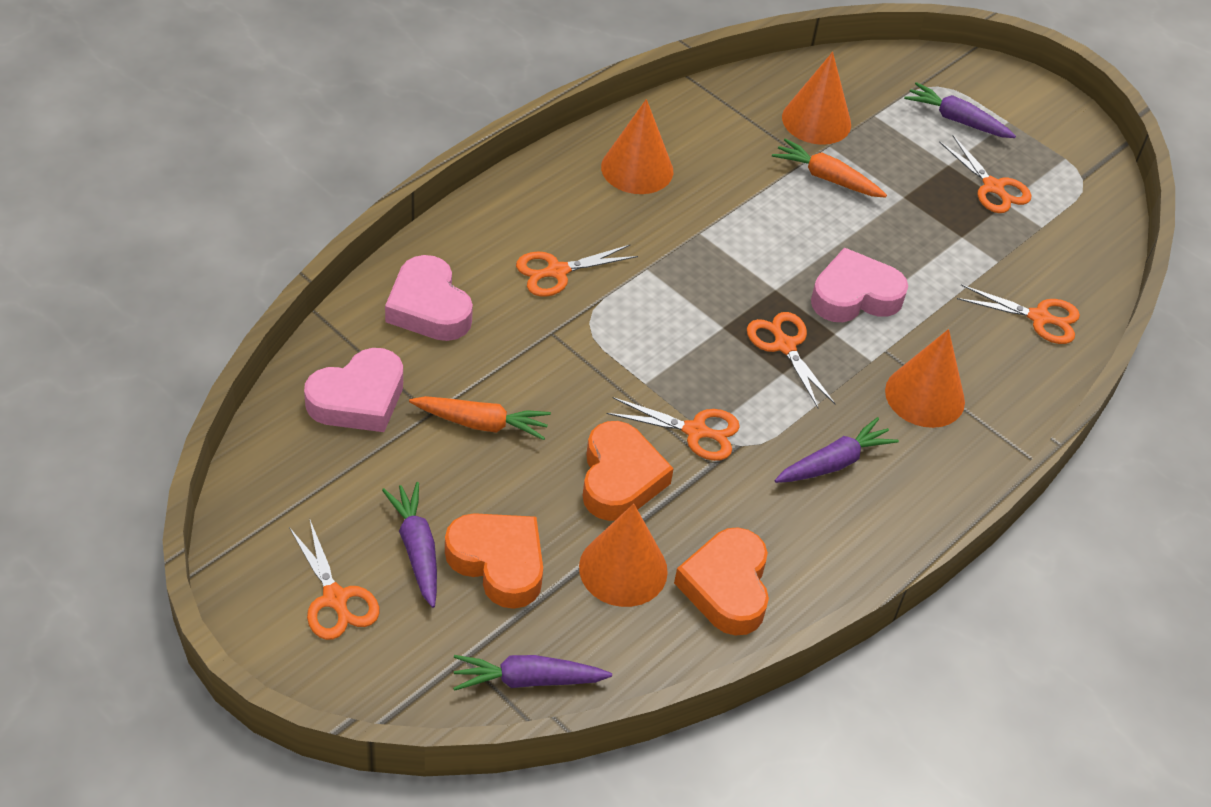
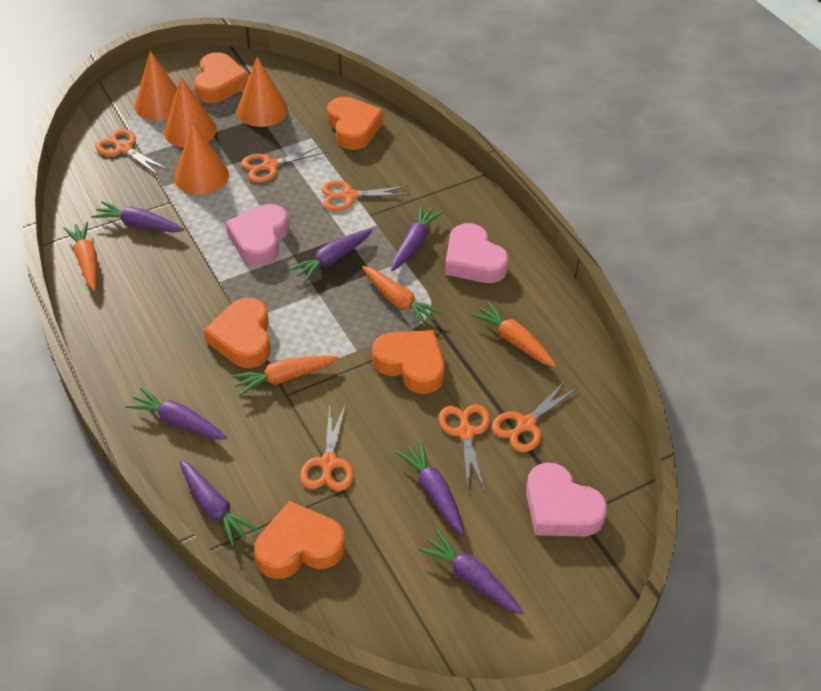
orange carrot: 2 -> 4
orange heart: 3 -> 5
purple carrot: 4 -> 7

